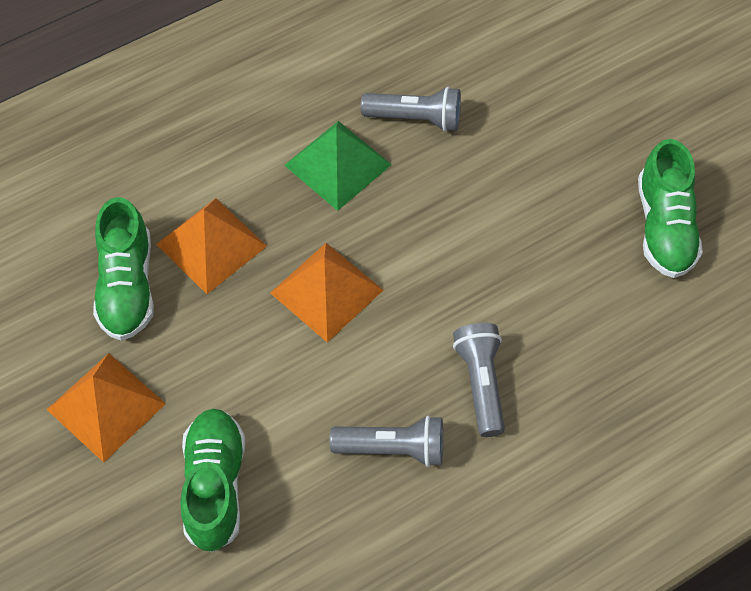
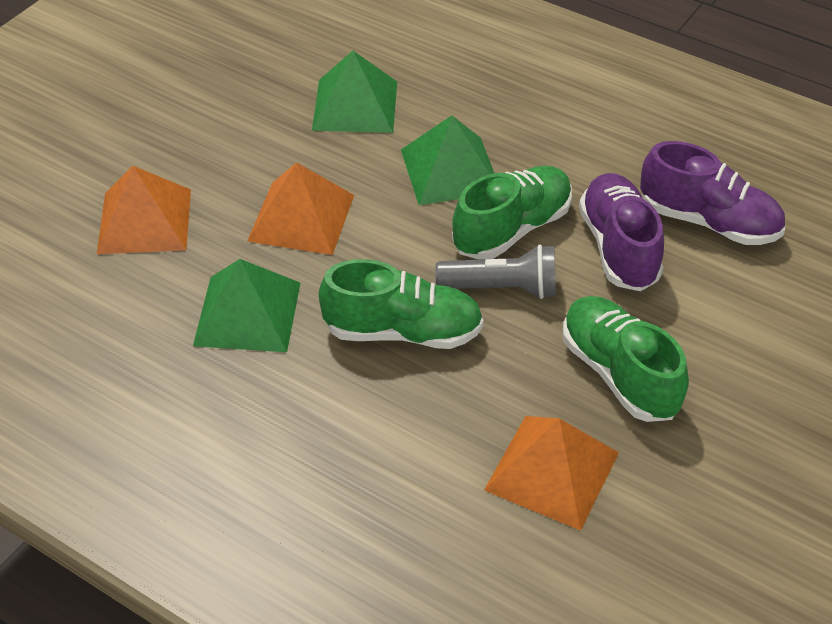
green pyramid: 1 -> 3
grey flashlight: 3 -> 1
purple shoe: 0 -> 2

